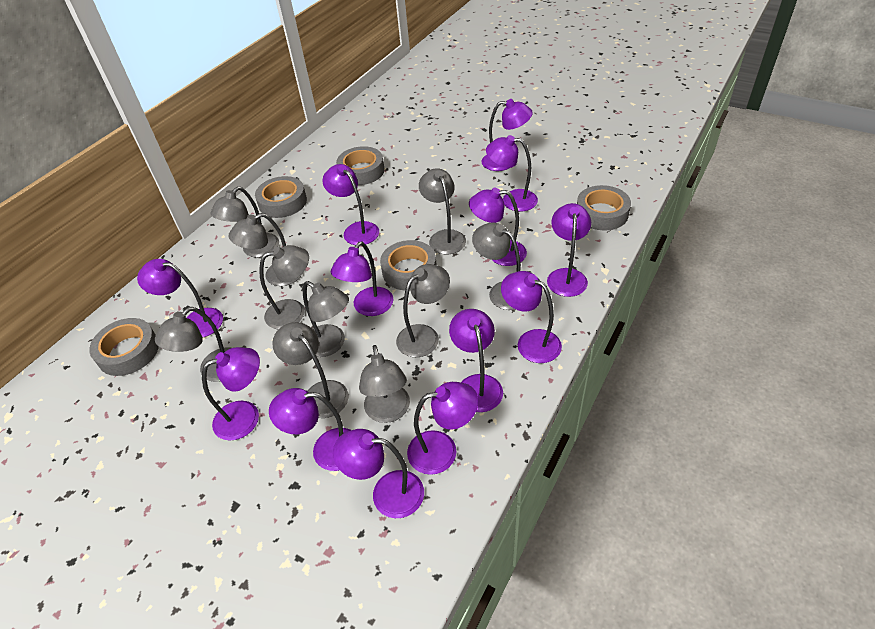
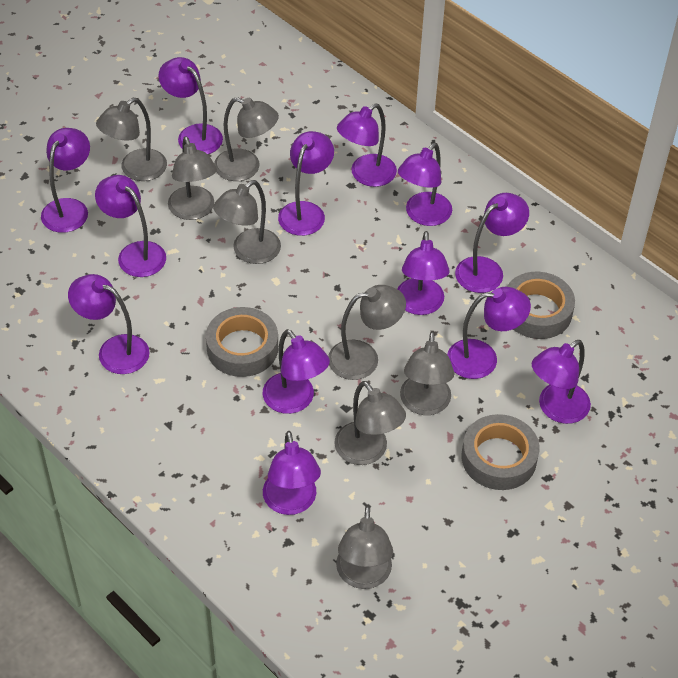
grey lamp: 10 -> 8
grey tape: 5 -> 3

